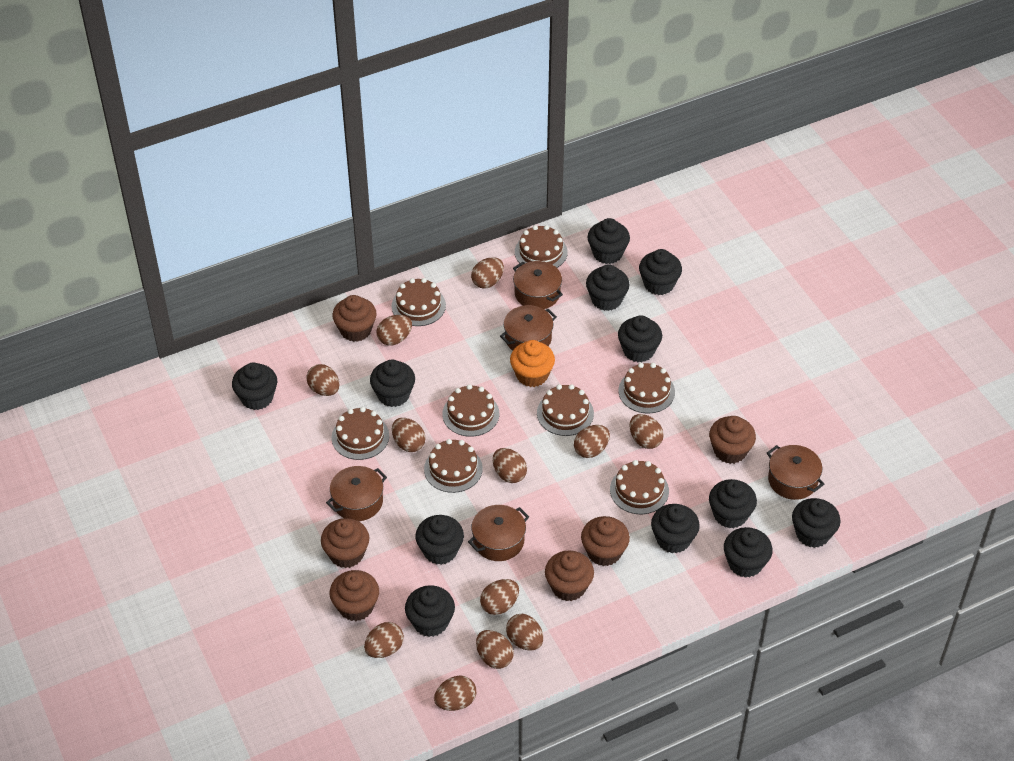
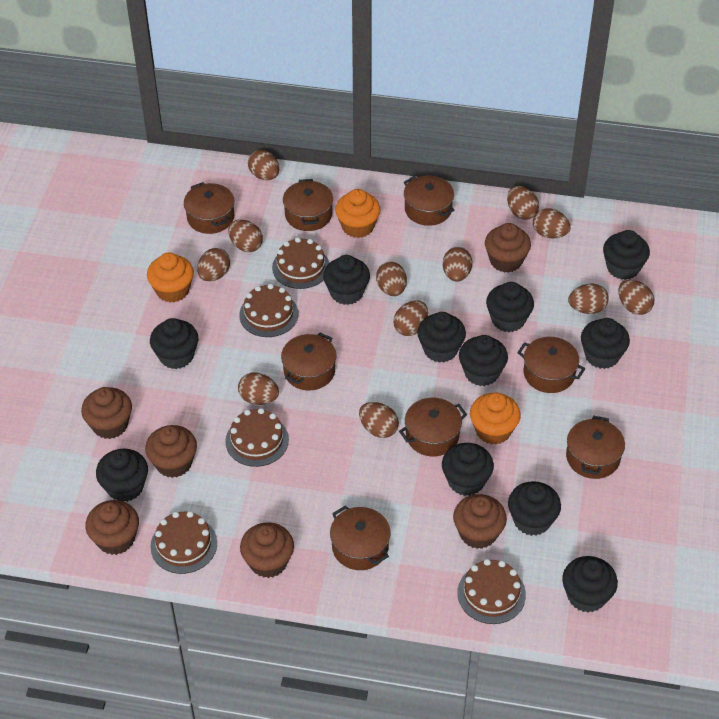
black cupcake: 12 -> 11
brown cake: 8 -> 5
brown pot: 5 -> 8
orange cupcake: 1 -> 3

